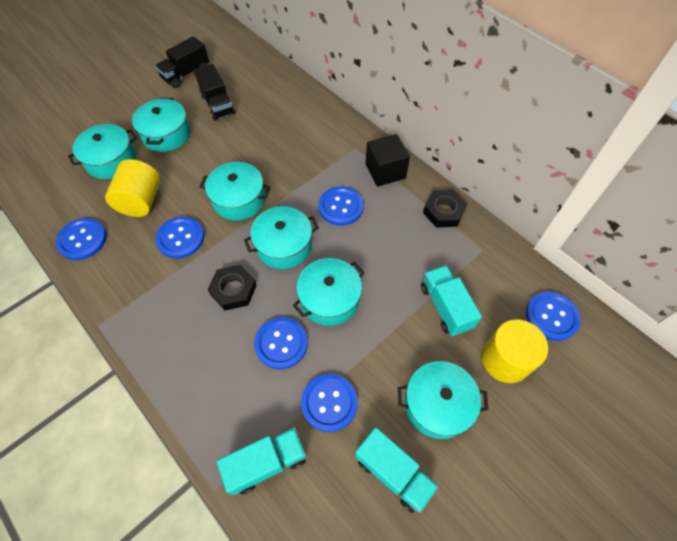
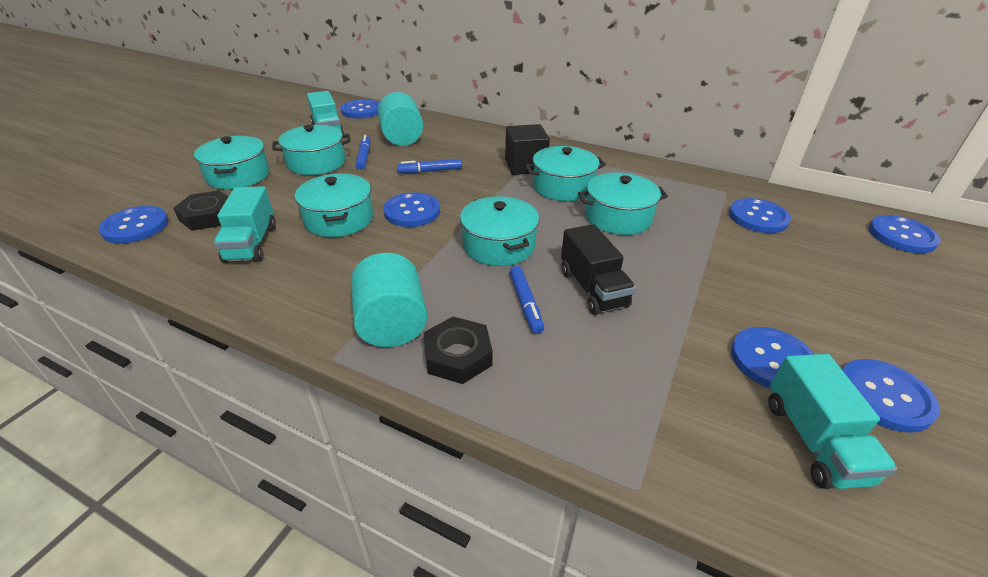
black truck: 2 -> 1
blue button: 6 -> 7
blue marker: 0 -> 3
turquoise cylinder: 0 -> 2
yellow cylinder: 2 -> 0

